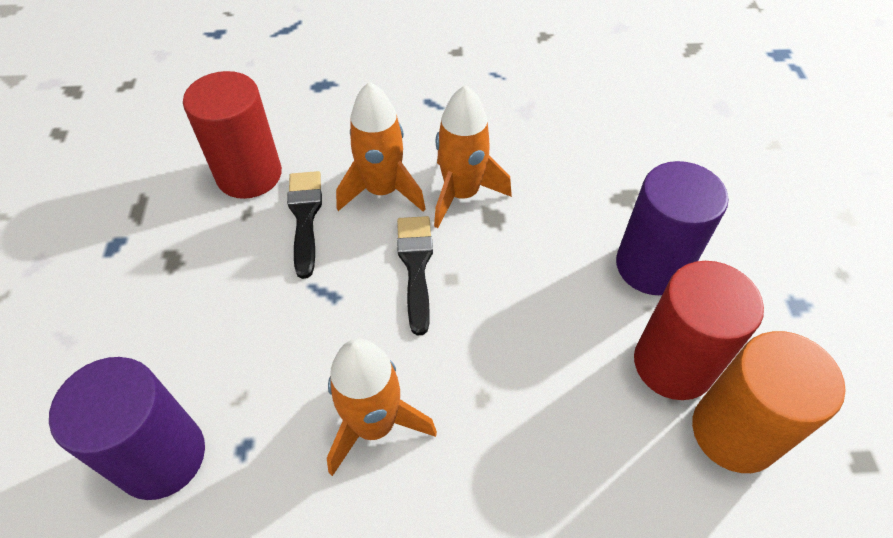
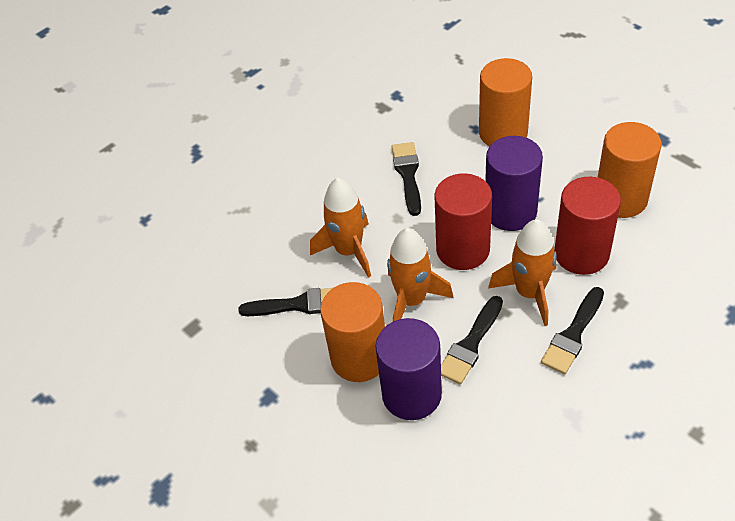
black brush: 2 -> 4
orange cylinder: 1 -> 3

